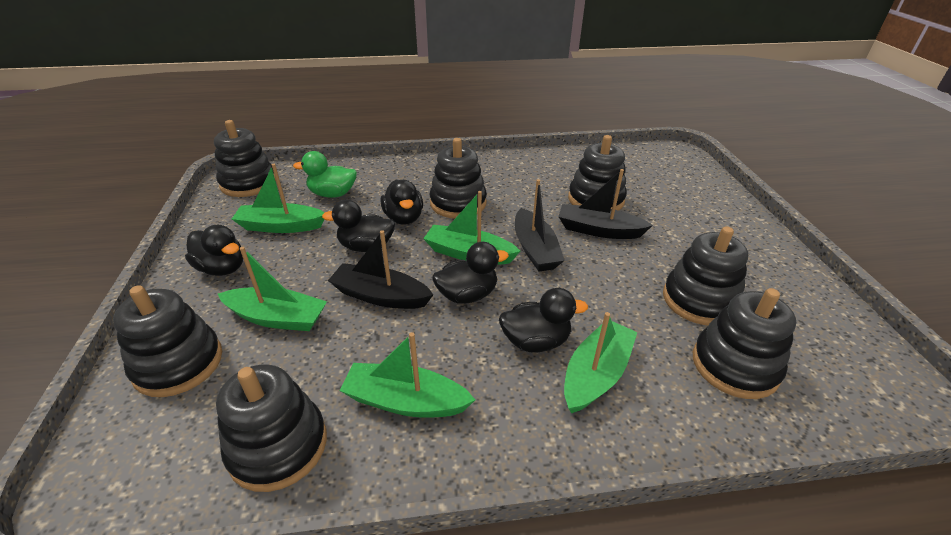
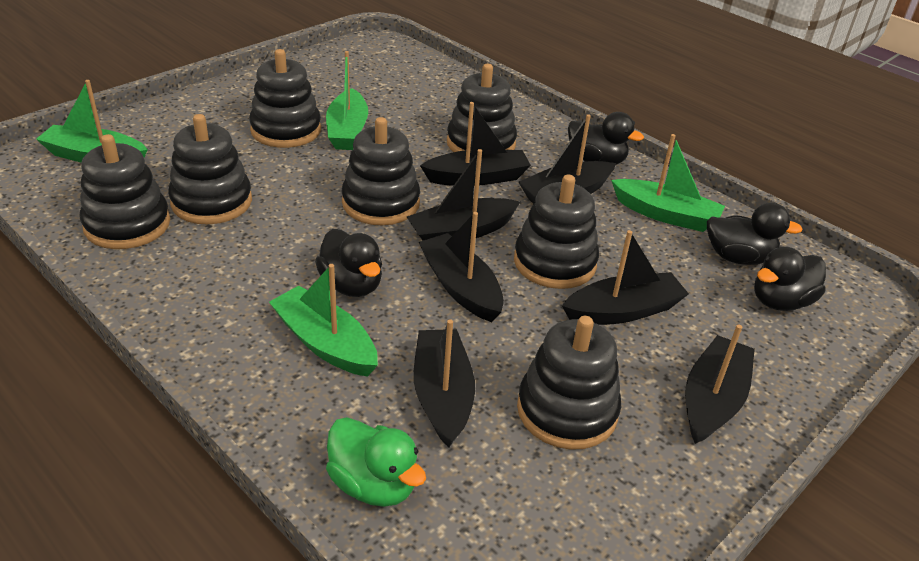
black boat: 3 -> 7
black duck: 5 -> 4
green boat: 5 -> 4

